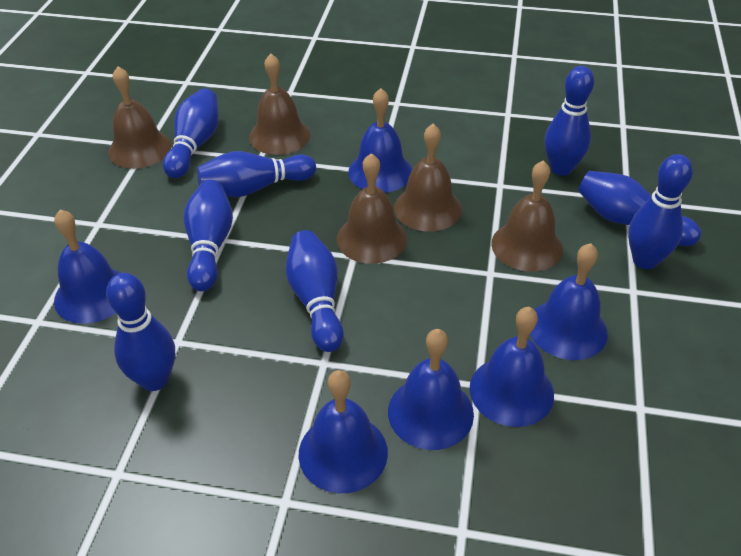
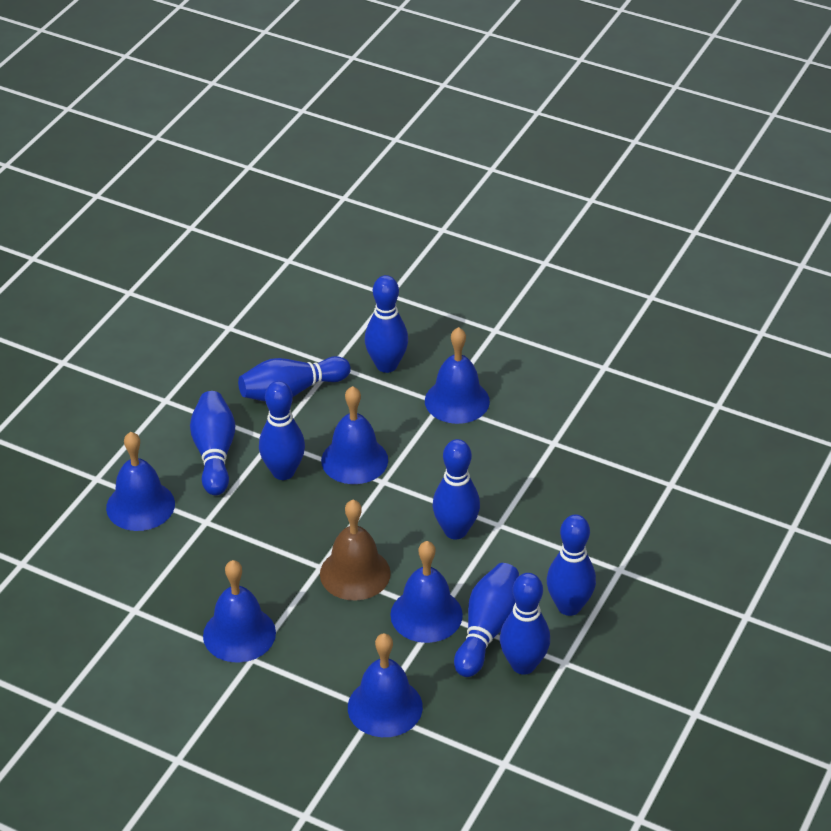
brown bell: 5 -> 1

